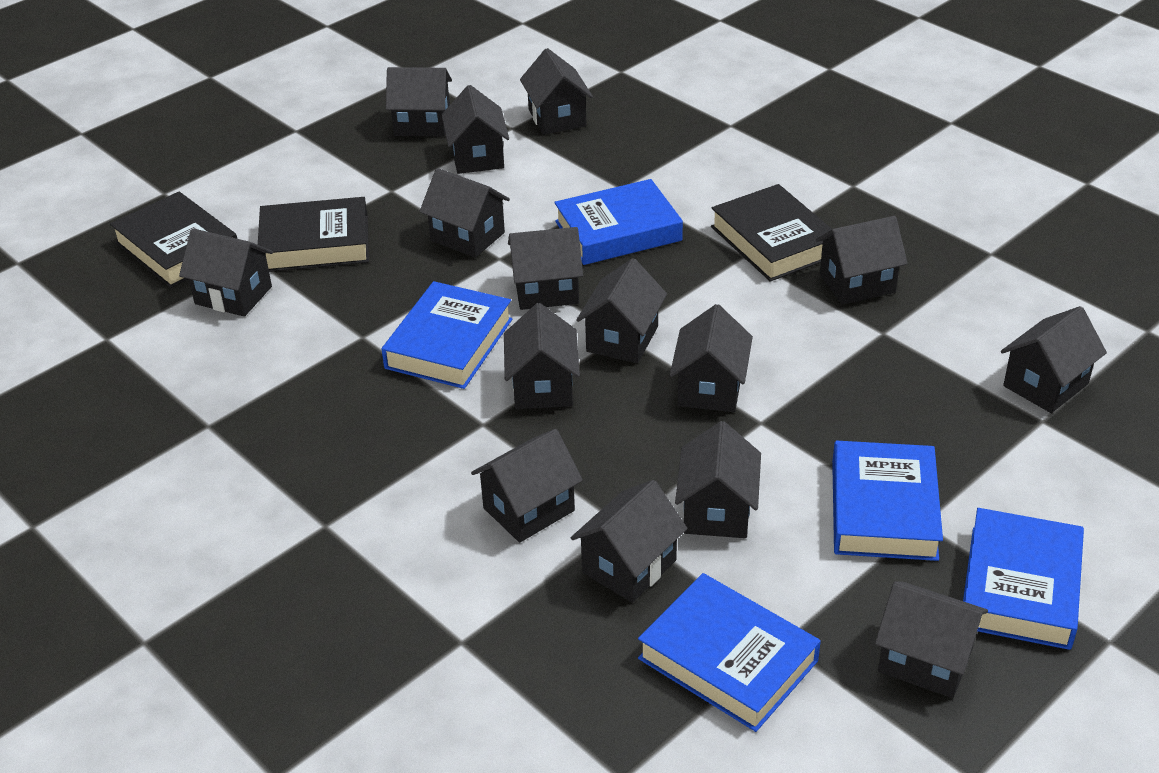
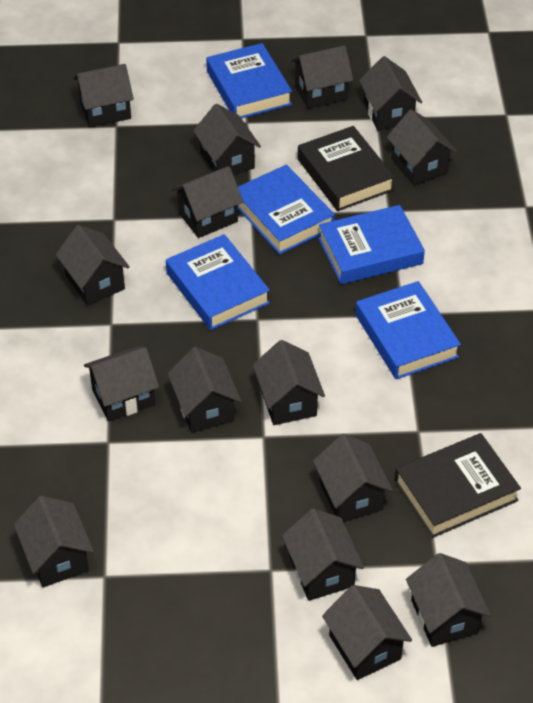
black book: 3 -> 2

